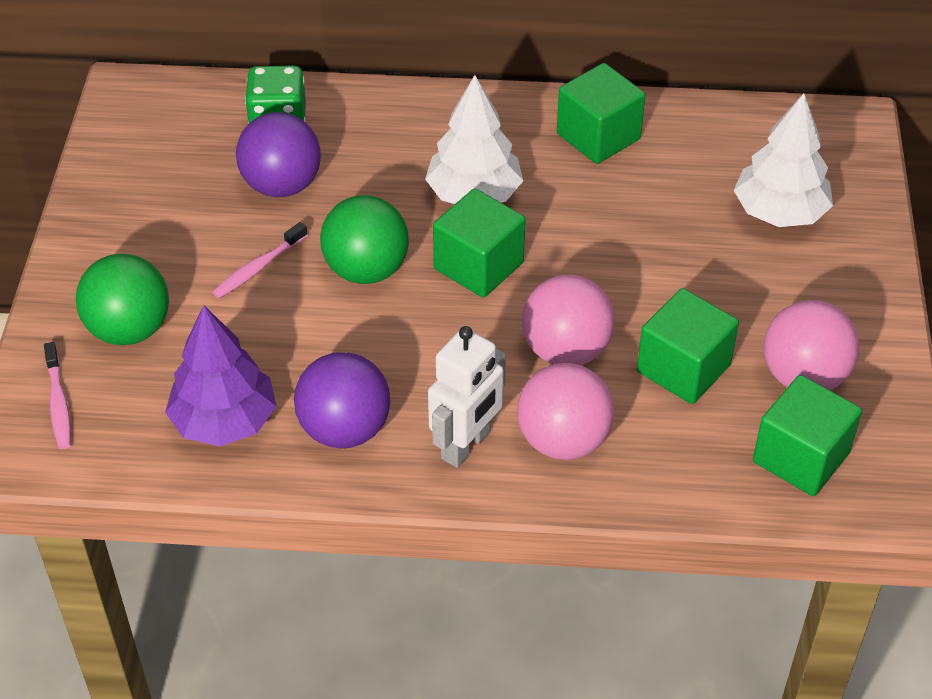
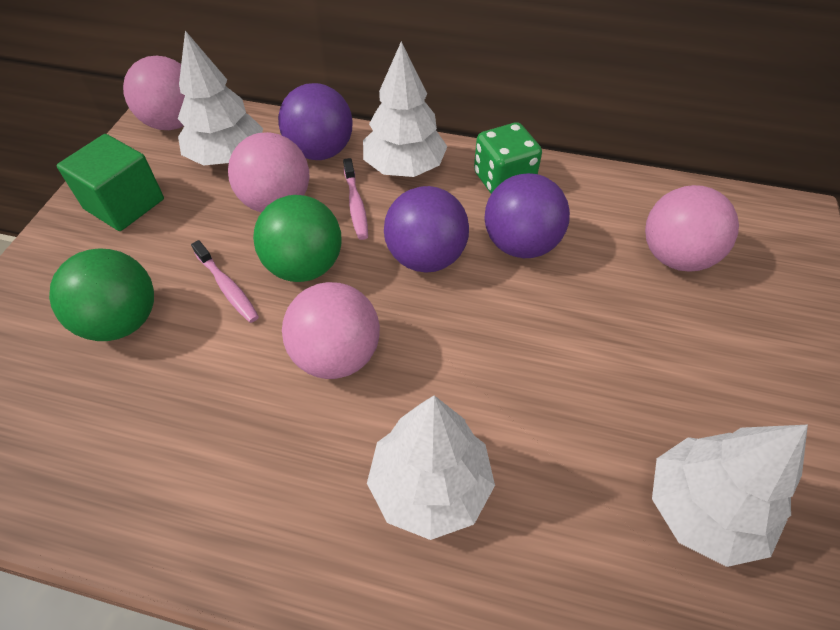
green cube: 4 -> 1
pink ball: 3 -> 4
purple ball: 2 -> 3
purple tree: 1 -> 0
white robot: 1 -> 0
white tree: 2 -> 4

